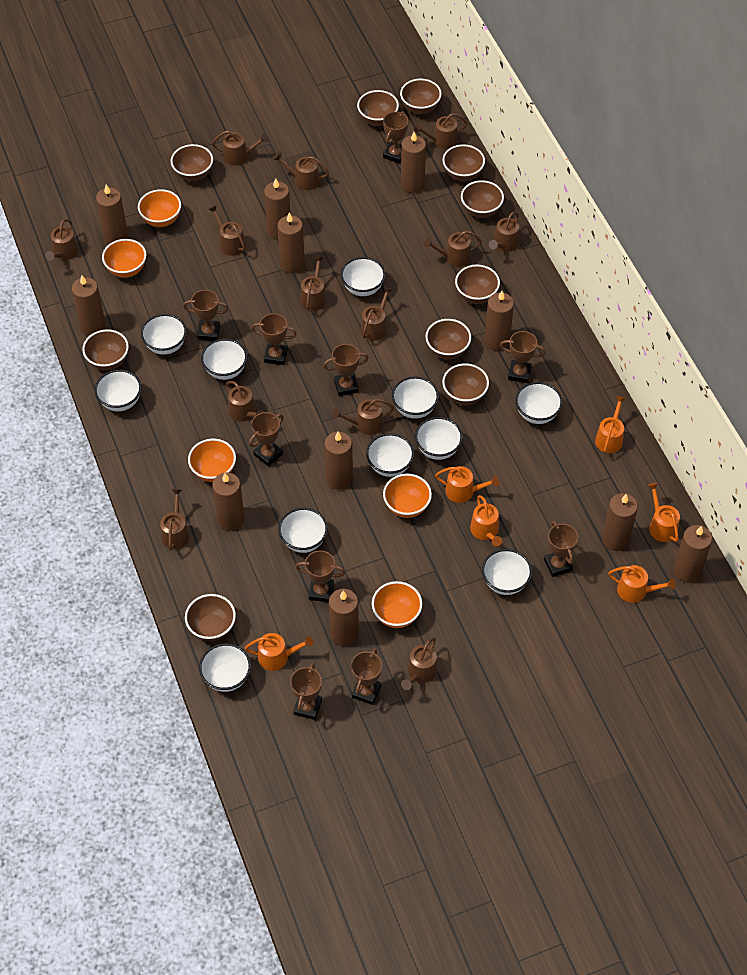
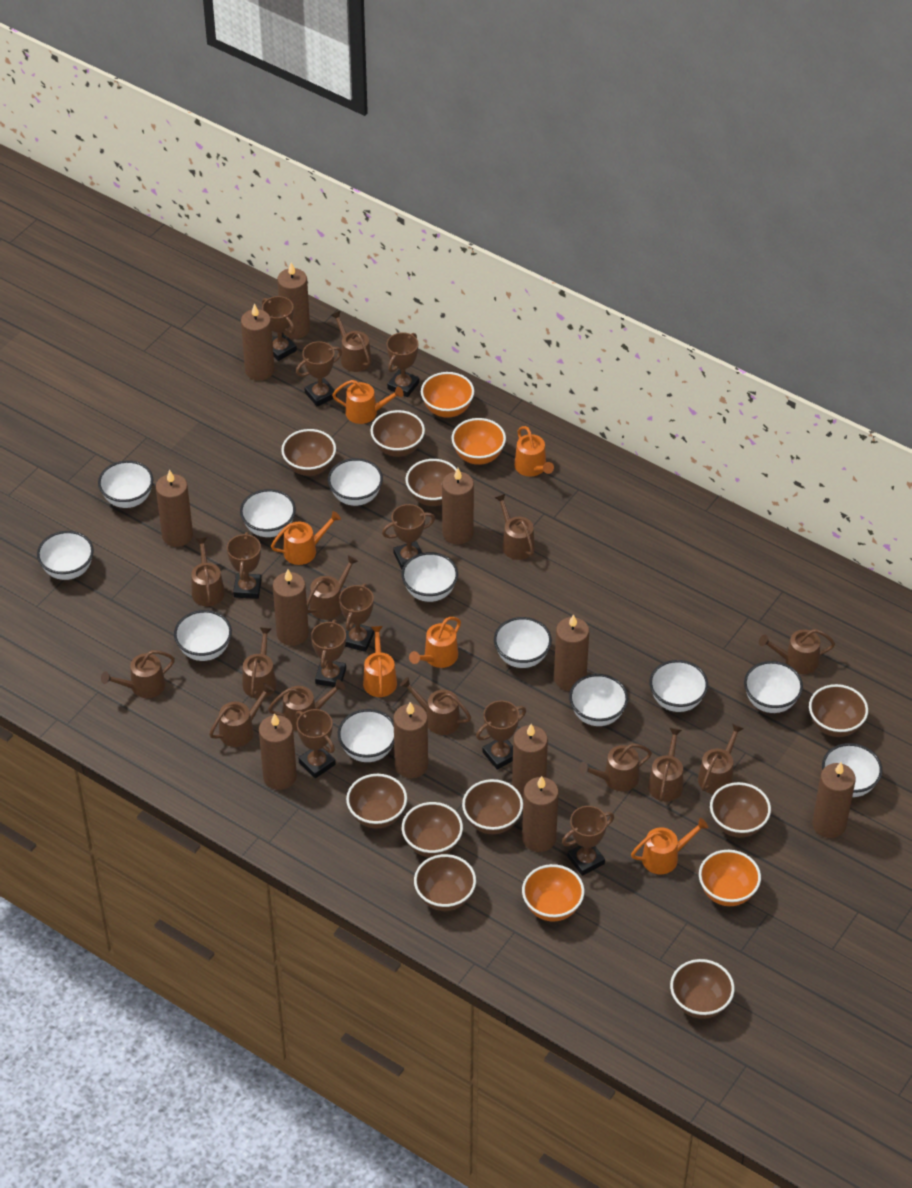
orange bowl: 5 -> 4
white bowl: 11 -> 12

